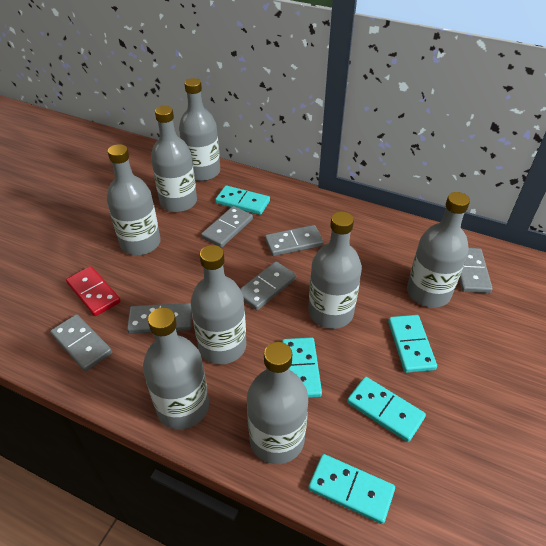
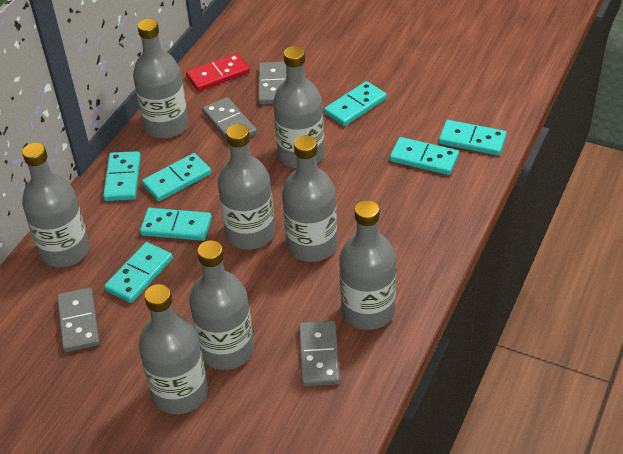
grey domino: 6 -> 4
turquoise domino: 5 -> 7

